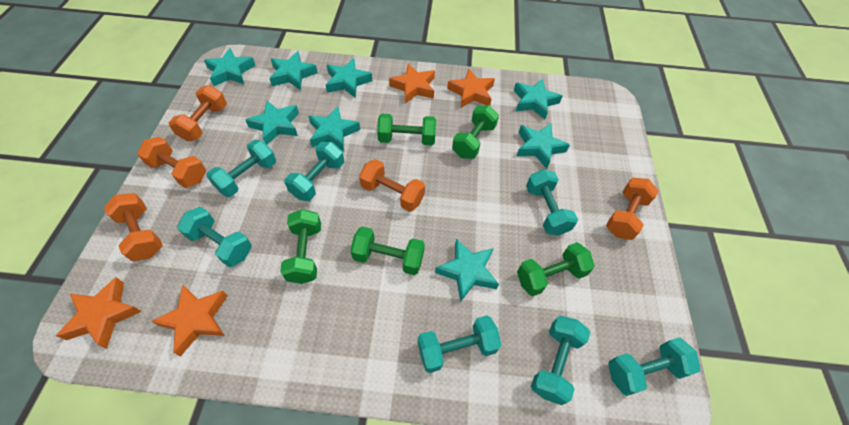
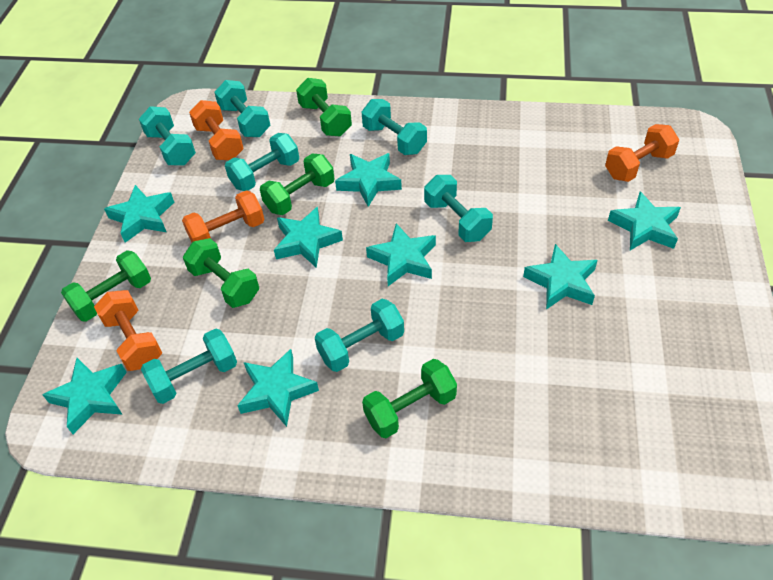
orange dumbbell: 5 -> 4
orange star: 4 -> 0

